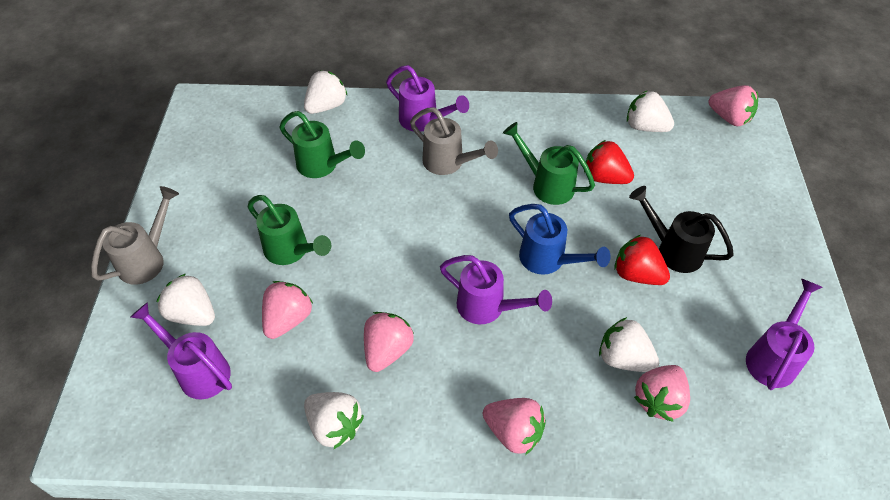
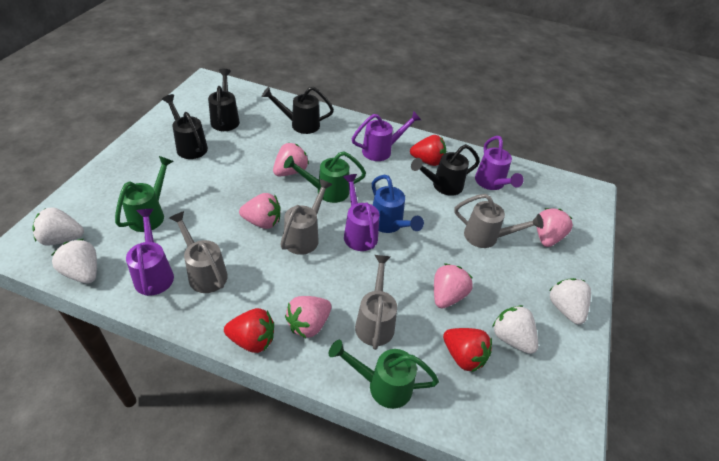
black watering can: 1 -> 4
grey watering can: 2 -> 4
red strawberry: 2 -> 3
white strawberry: 5 -> 4

